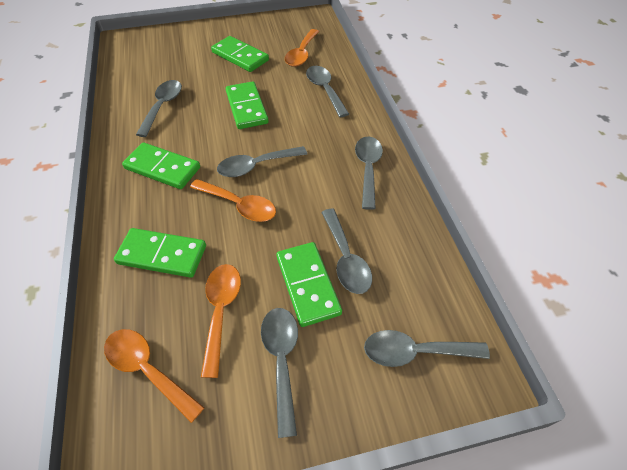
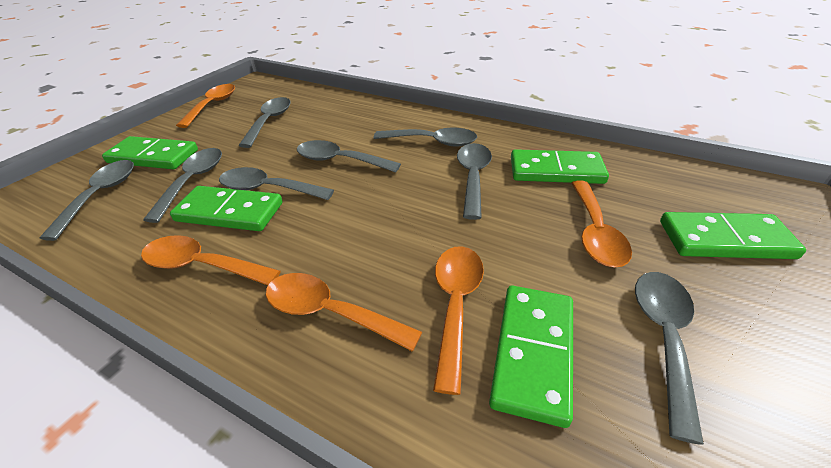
grey spoon: 7 -> 8
orange spoon: 4 -> 5

